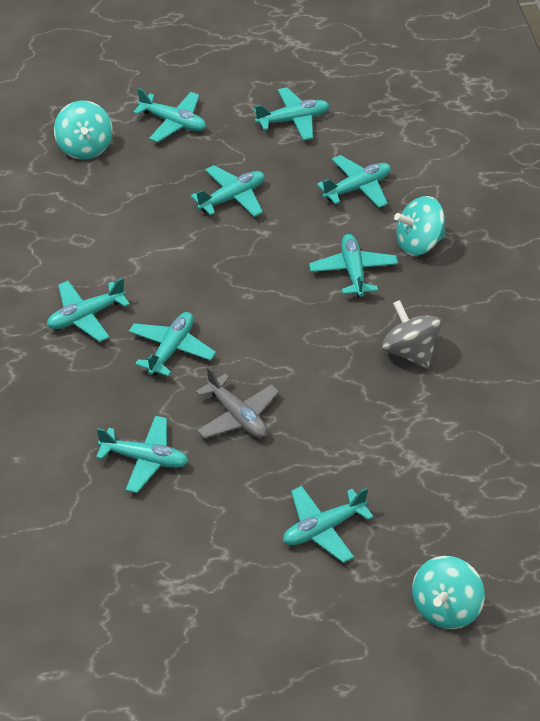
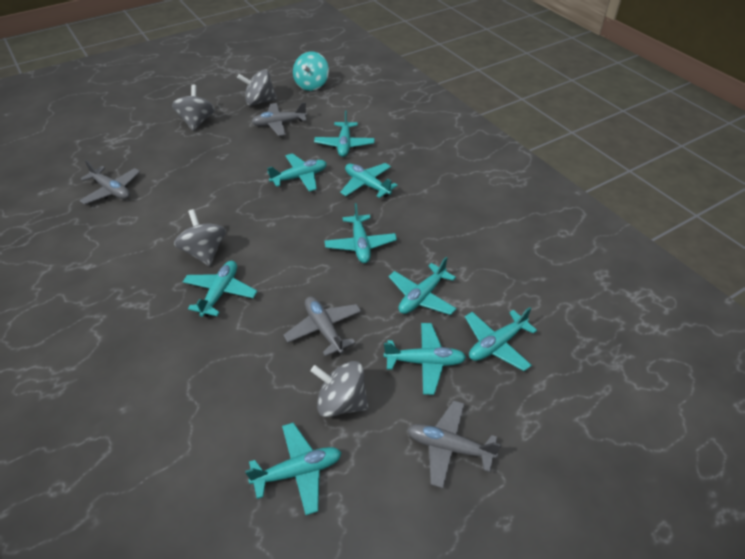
grey plane: 1 -> 4
grey spinning top: 1 -> 4
turquoise spinning top: 3 -> 1

